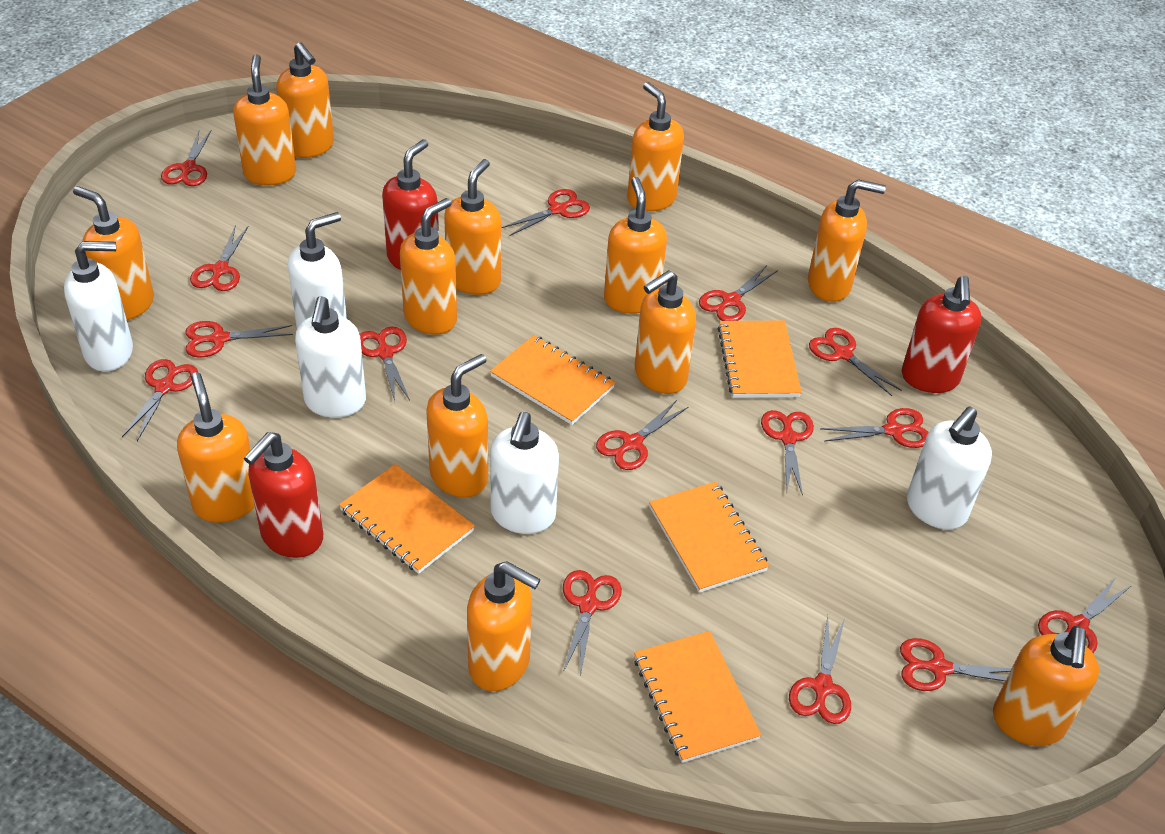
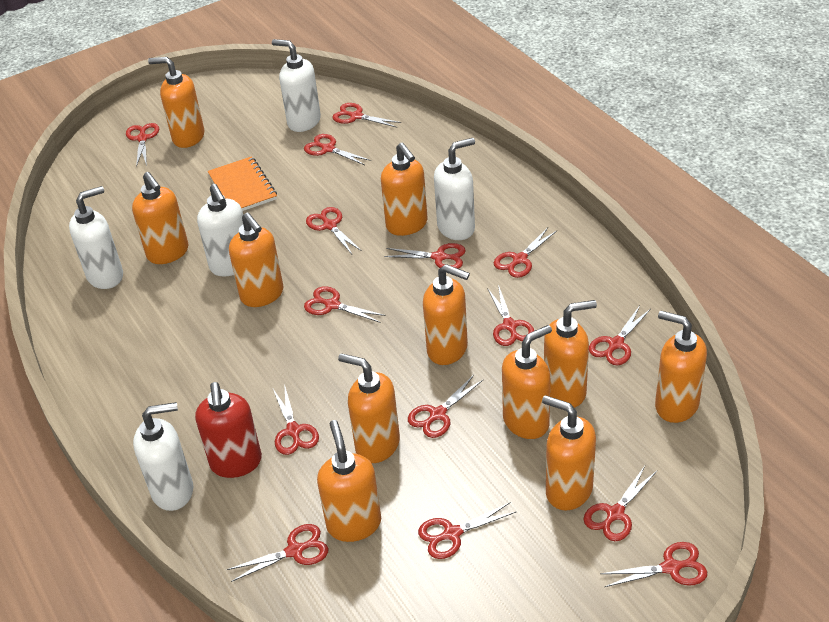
orange notebook: 5 -> 1
orange soap dispenser: 13 -> 11
red soap dispenser: 3 -> 1

